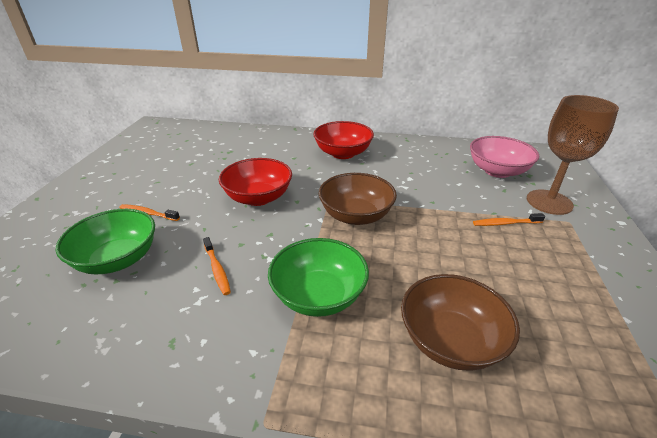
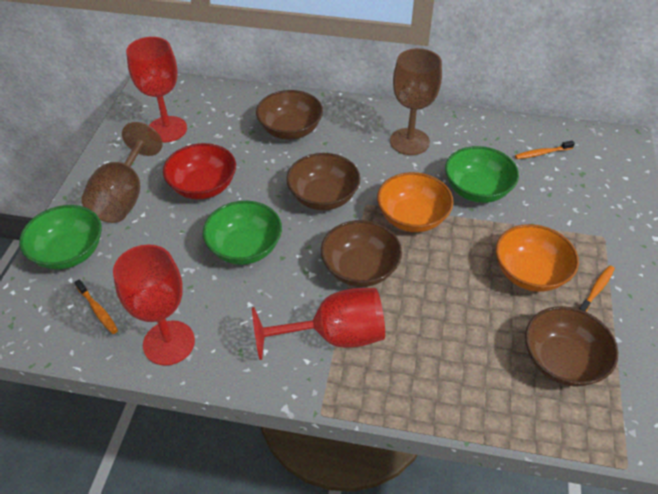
brown bowl: 2 -> 4
brown goblet: 1 -> 2
green bowl: 2 -> 3
orange bowl: 0 -> 2
pink bowl: 1 -> 0
red bowl: 2 -> 1
red goblet: 0 -> 3

